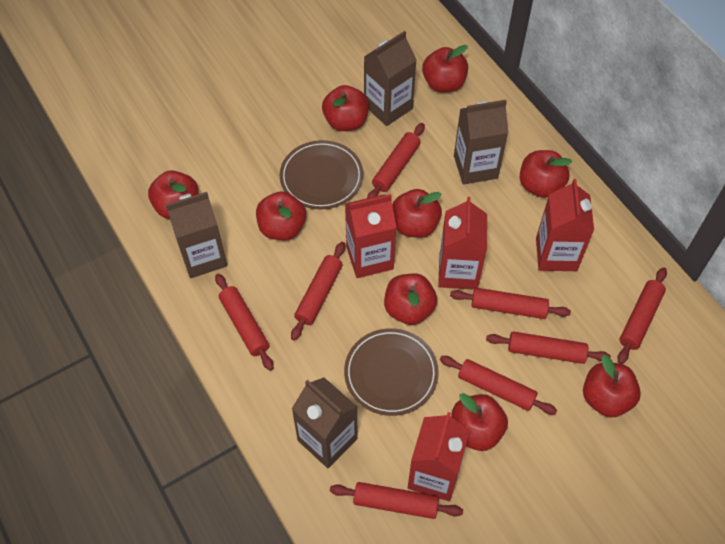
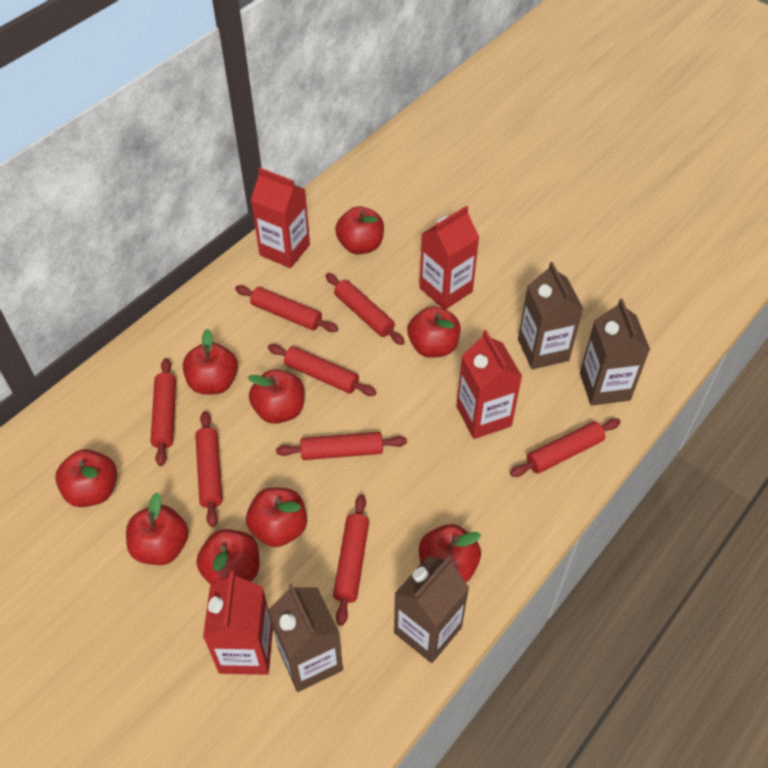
brown plate: 2 -> 0

